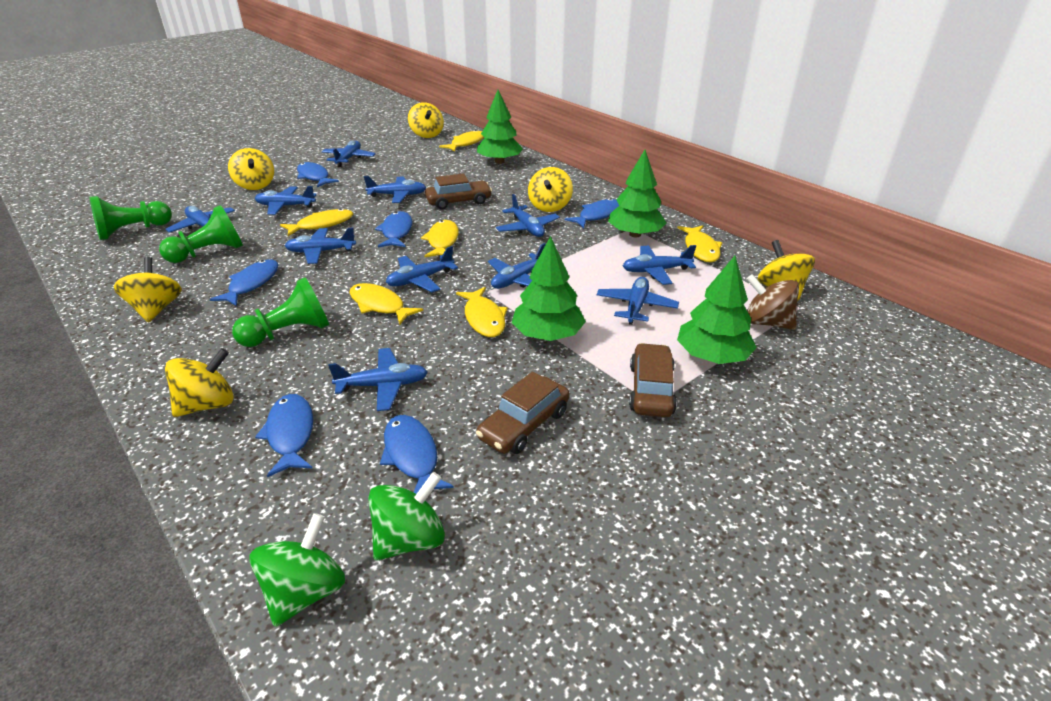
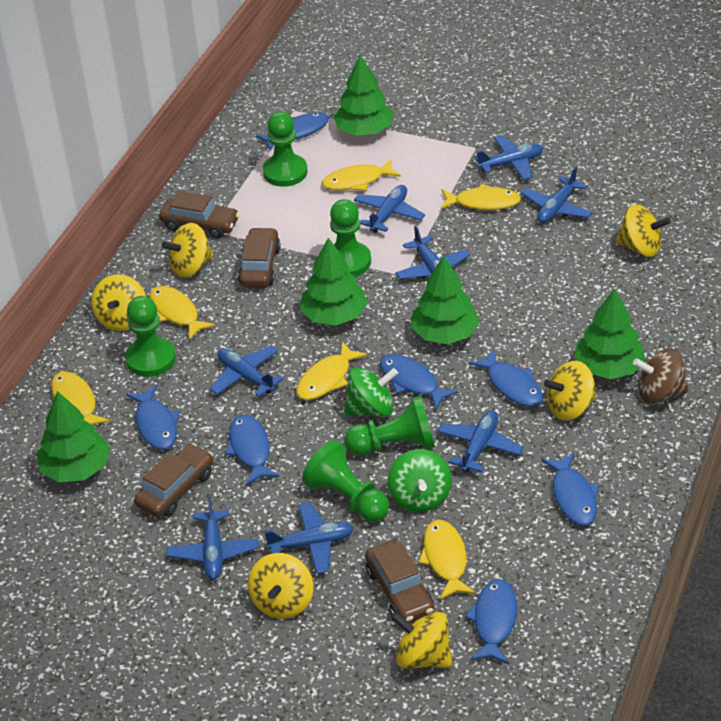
blue fish: 6 -> 7
blue plane: 11 -> 8
brown car: 3 -> 4
green pawn: 3 -> 5
green tree: 4 -> 5

